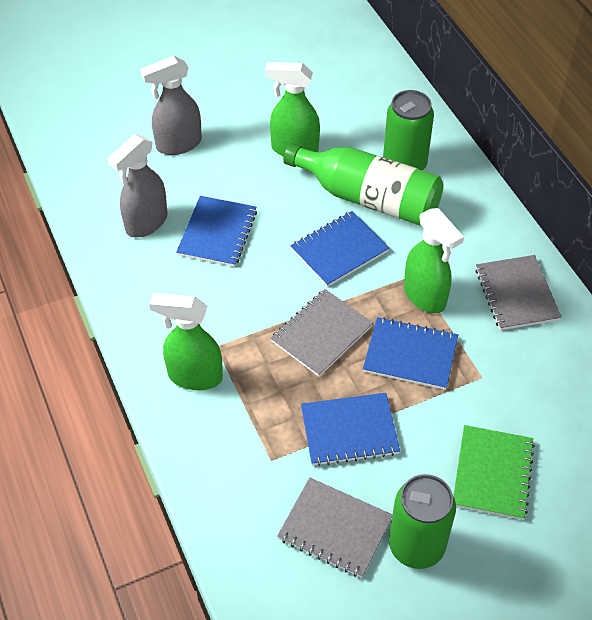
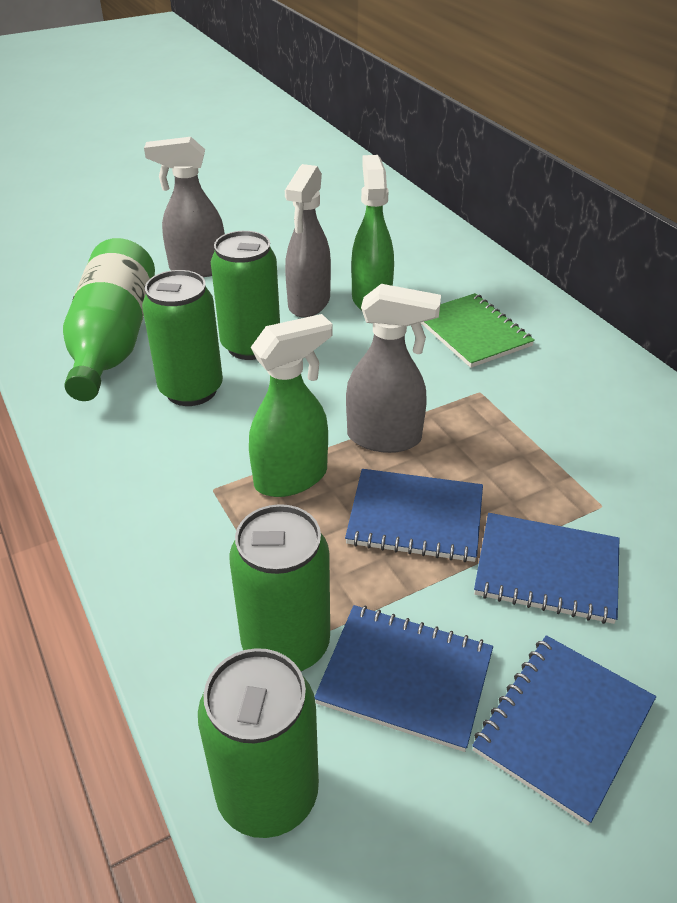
green can: 2 -> 4
green spray bottle: 3 -> 2
grey notebook: 3 -> 0
grey spray bottle: 2 -> 3

